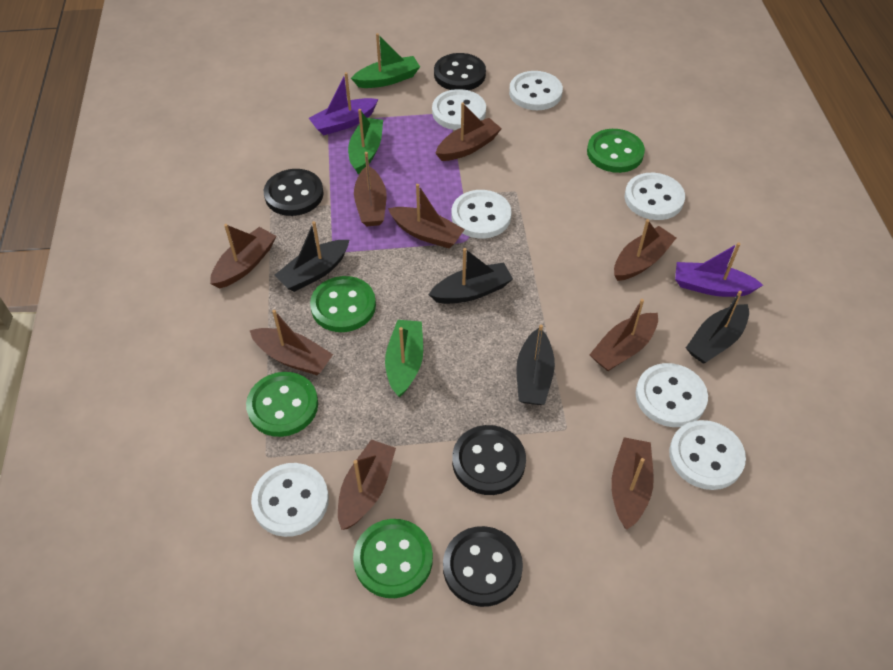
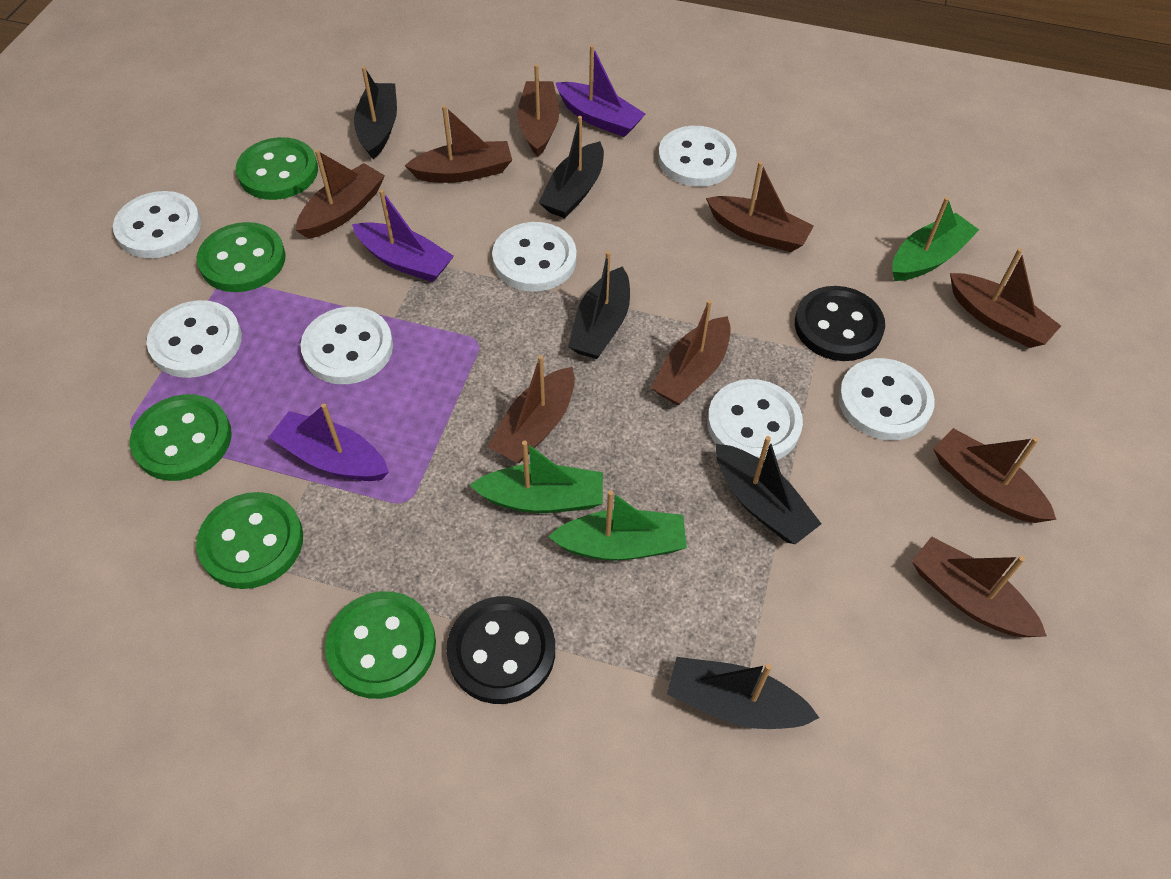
black boat: 4 -> 5
black button: 4 -> 2
green button: 4 -> 5
purple boat: 2 -> 3

